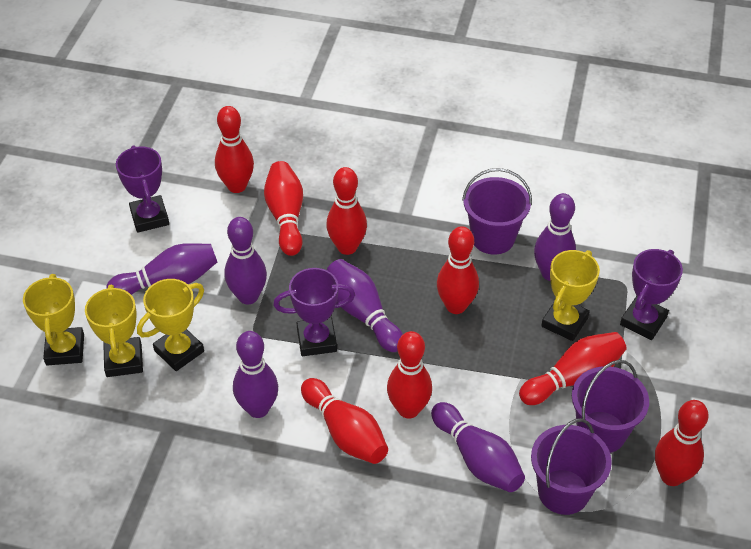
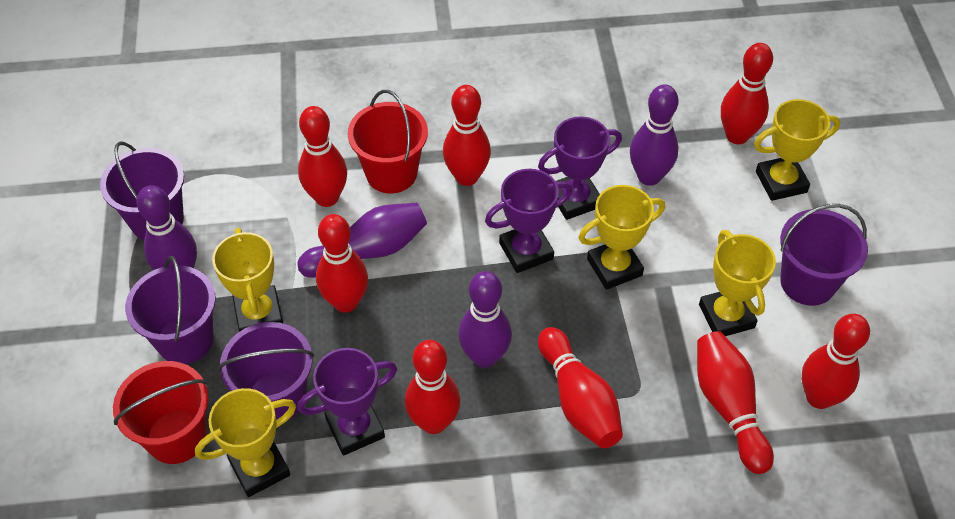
purple bowling pin: 6 -> 4
purple bucket: 3 -> 4
red bucket: 0 -> 2
yellow trophy: 4 -> 5

